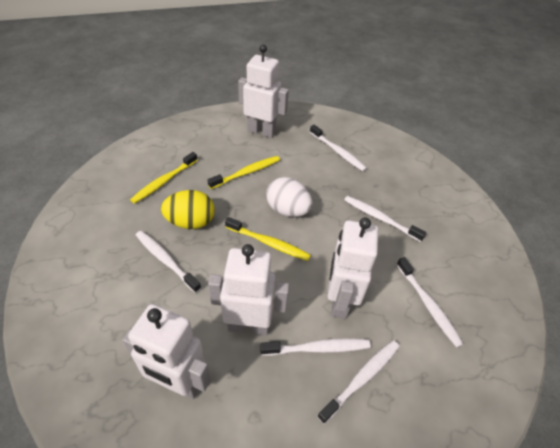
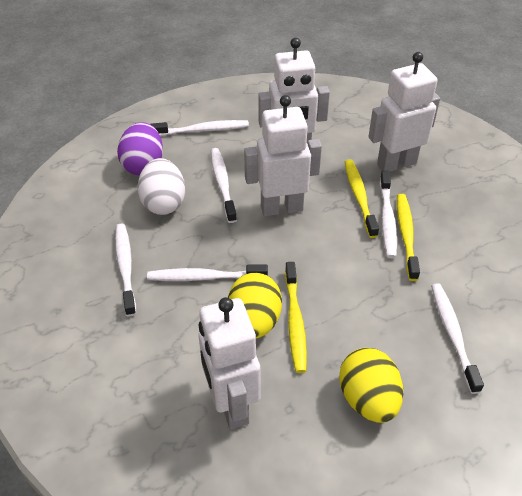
purple egg: 0 -> 1
yellow egg: 1 -> 2

